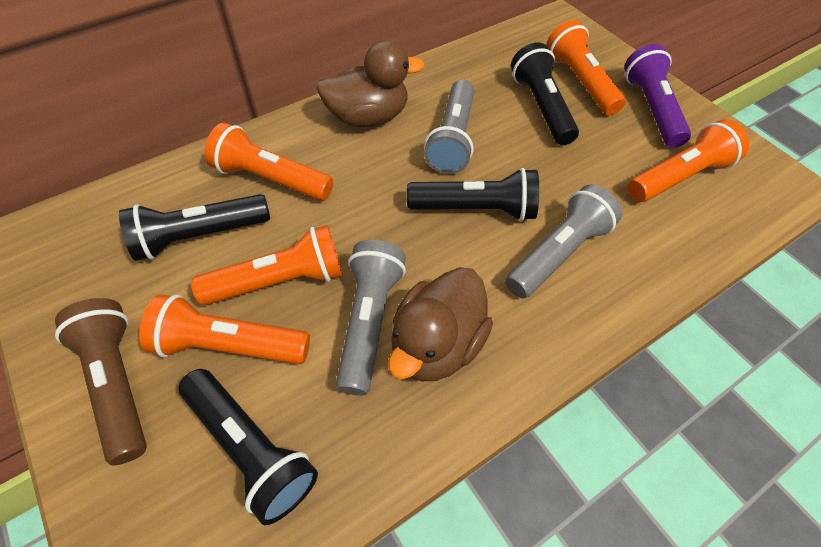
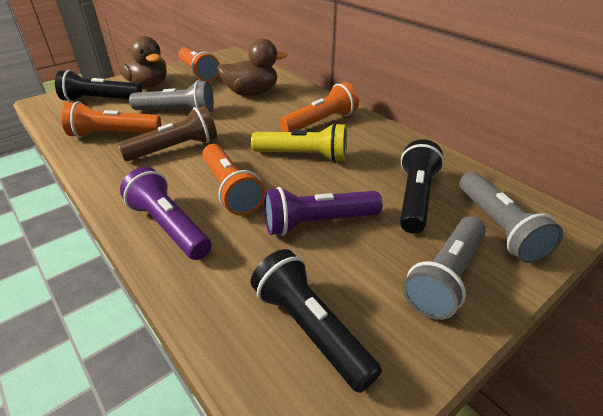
black flashlight: 4 -> 3
orange flashlight: 5 -> 4
purple flashlight: 1 -> 2
yellow flashlight: 0 -> 1

